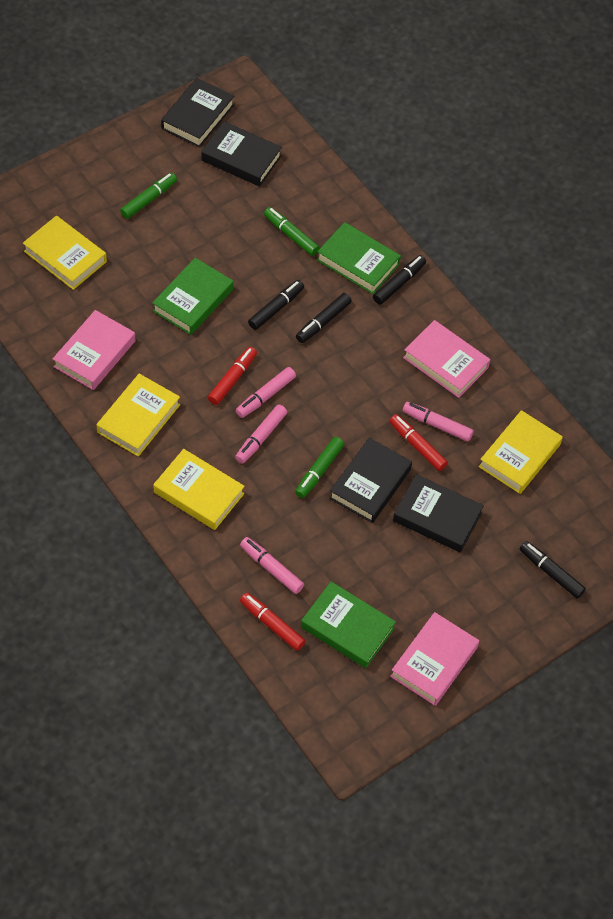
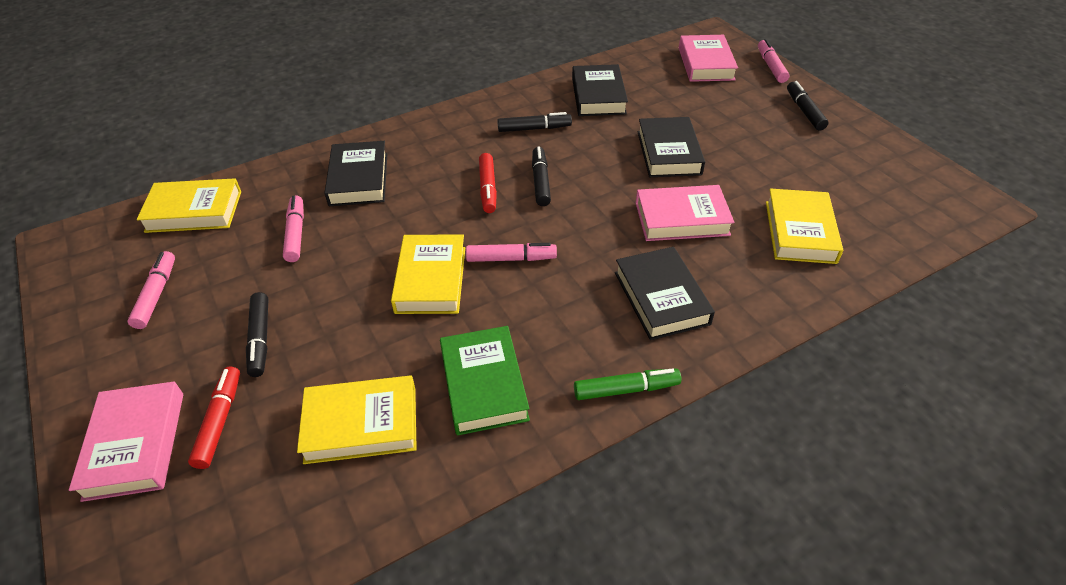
green book: 3 -> 1
green marker: 3 -> 1
red marker: 3 -> 2

